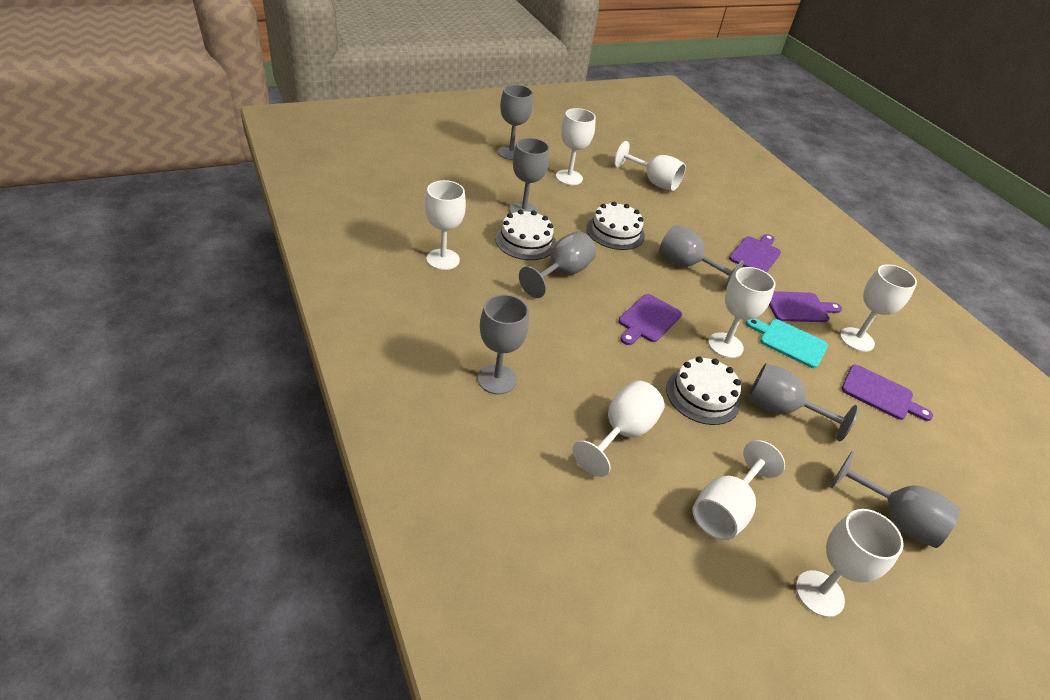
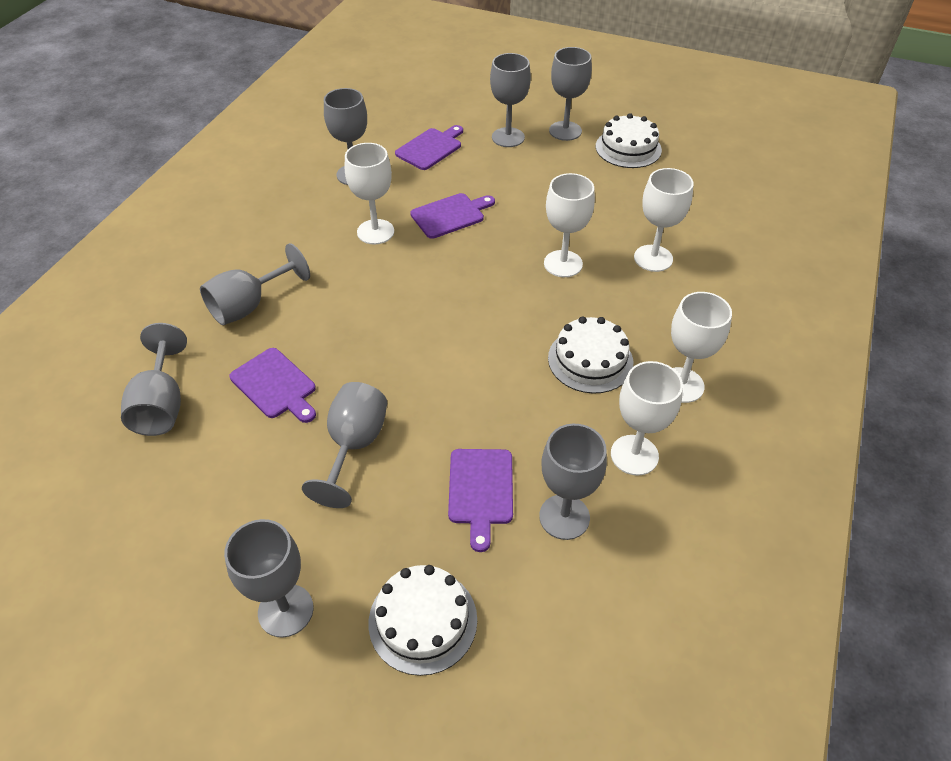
grey goblet: 7 -> 8
turquoise cutting board: 1 -> 0
white goblet: 8 -> 5

